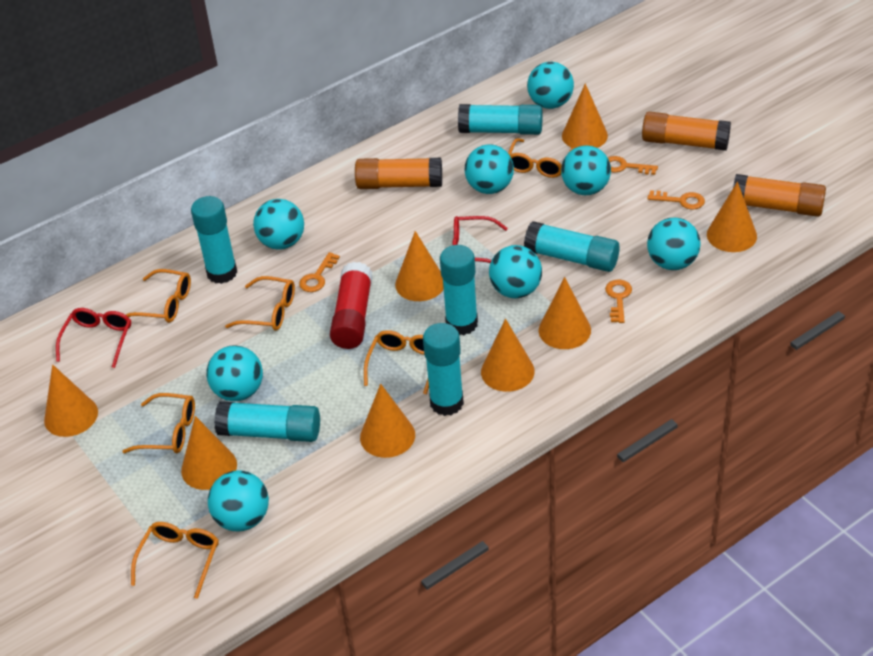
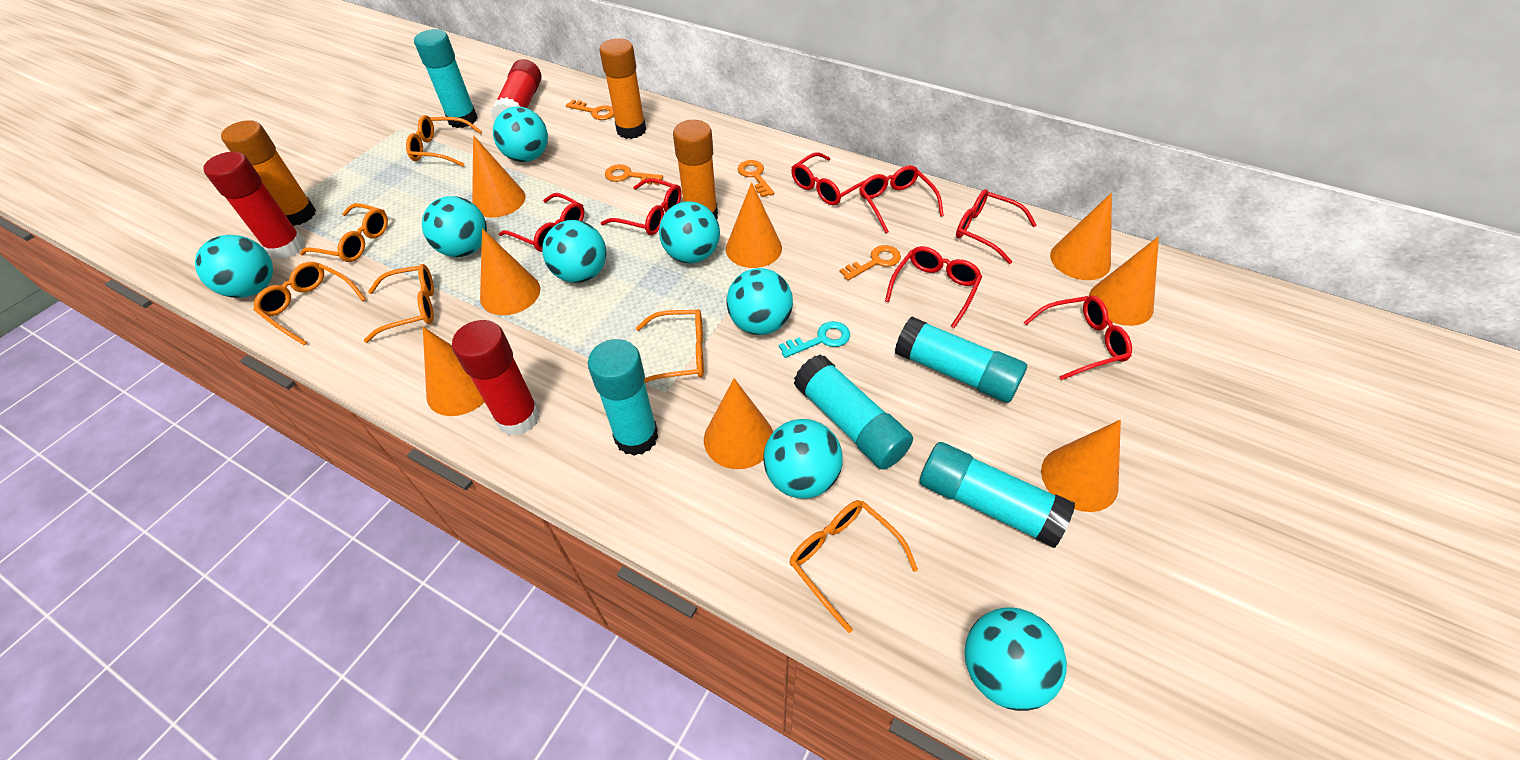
red glasses: 2 -> 7
red glue stick: 1 -> 3
turquoise glue stick: 6 -> 5
turquoise key: 0 -> 1

